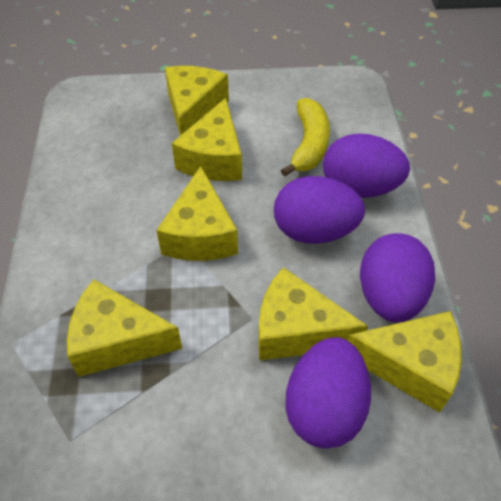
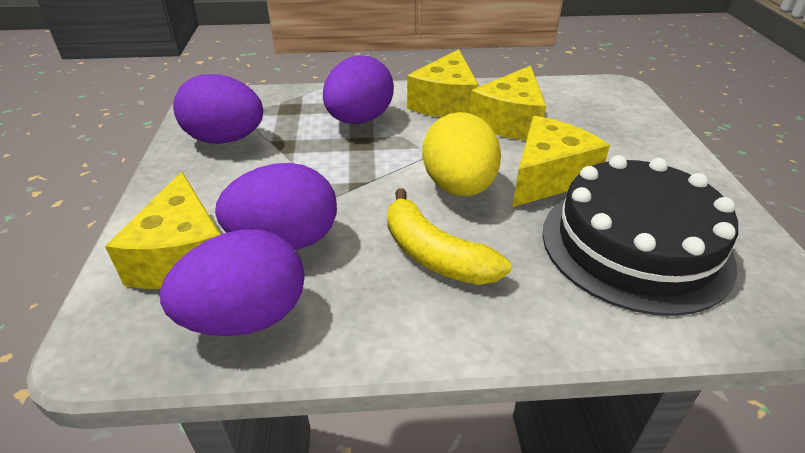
black cake: 0 -> 1
yellow cheese: 6 -> 4
yellow egg: 0 -> 1

